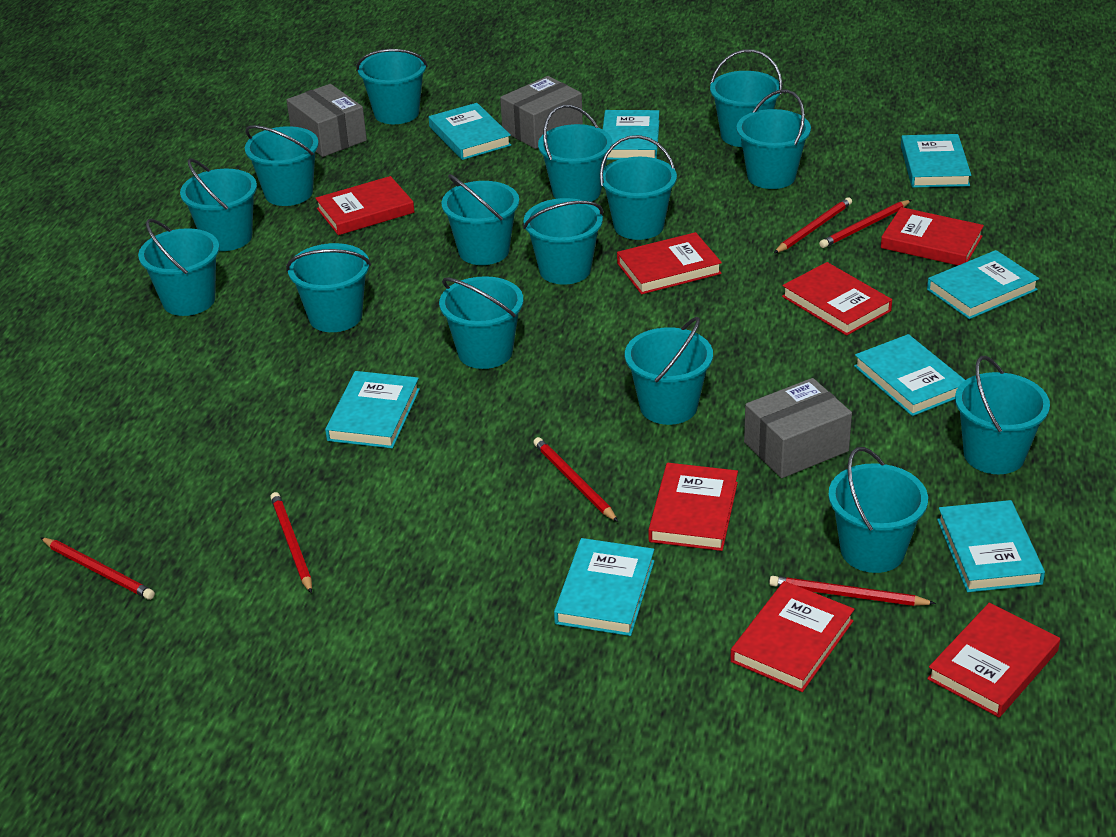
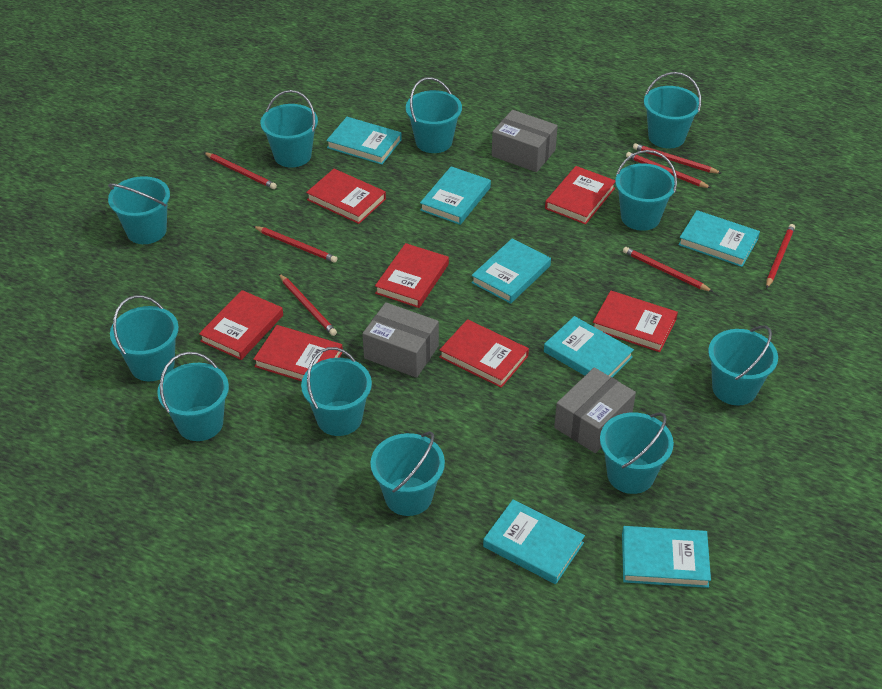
red pencil: 6 -> 7
turquoise book: 8 -> 7
turquoise bucket: 15 -> 11

